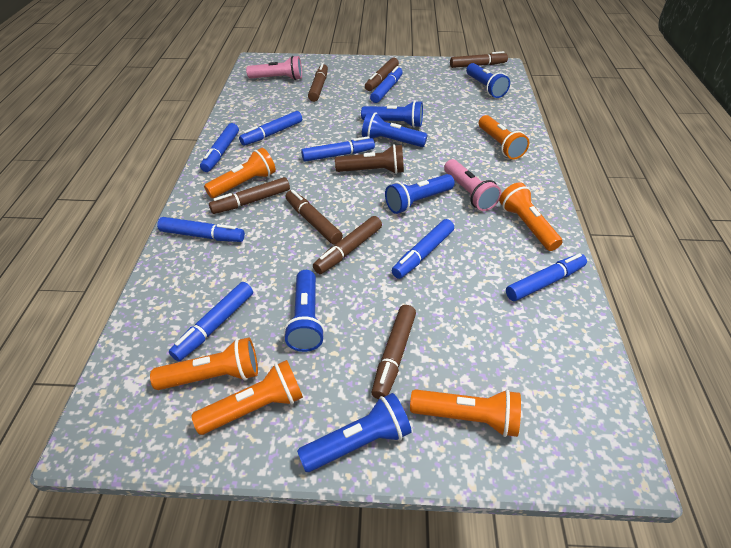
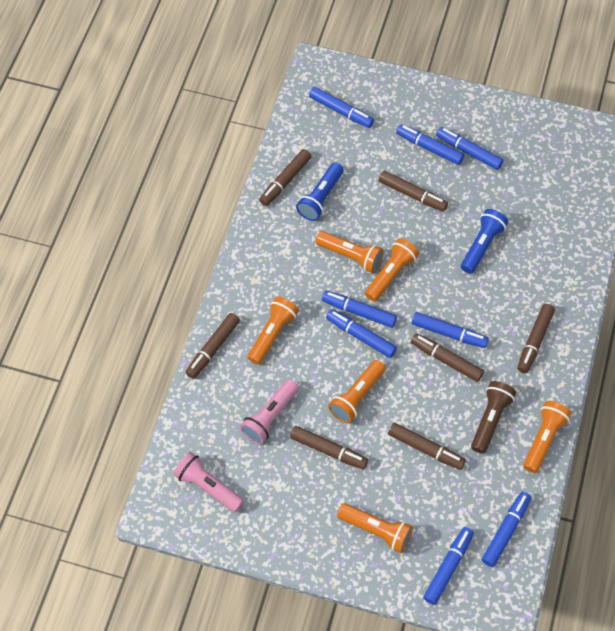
blue flashlight: 6 -> 2

